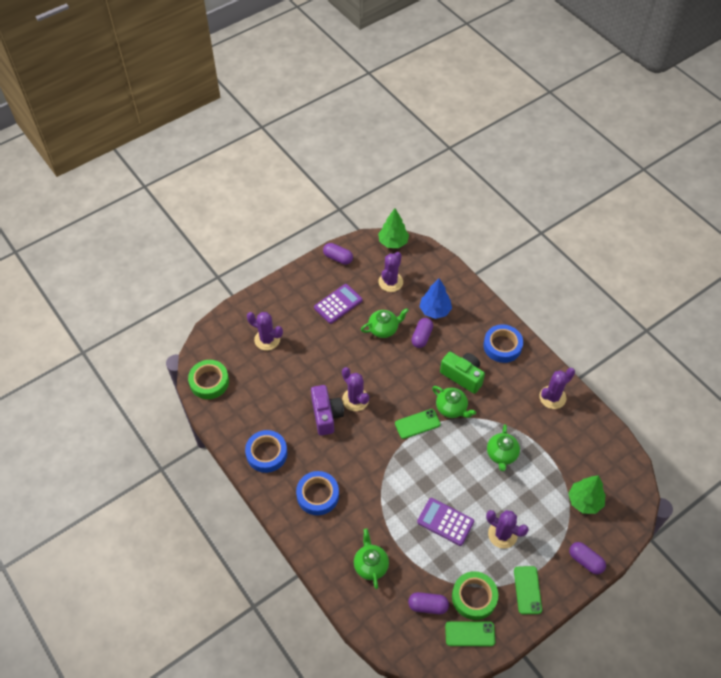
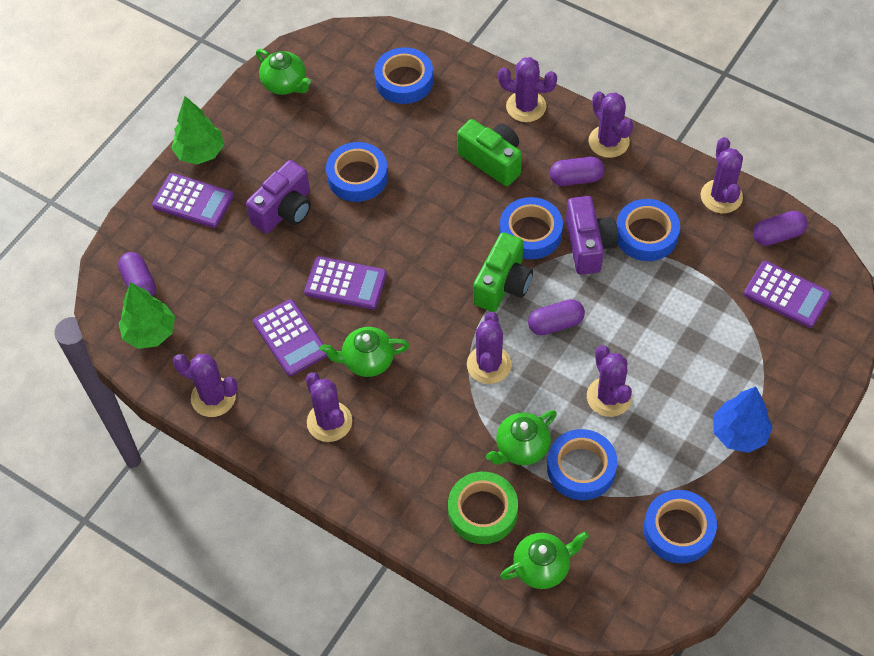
blue tape: 3 -> 6
green camera: 1 -> 2
green phone: 3 -> 0
green tape: 2 -> 1
purple cactus: 5 -> 7
purple calculator: 2 -> 4
purple camera: 1 -> 2

